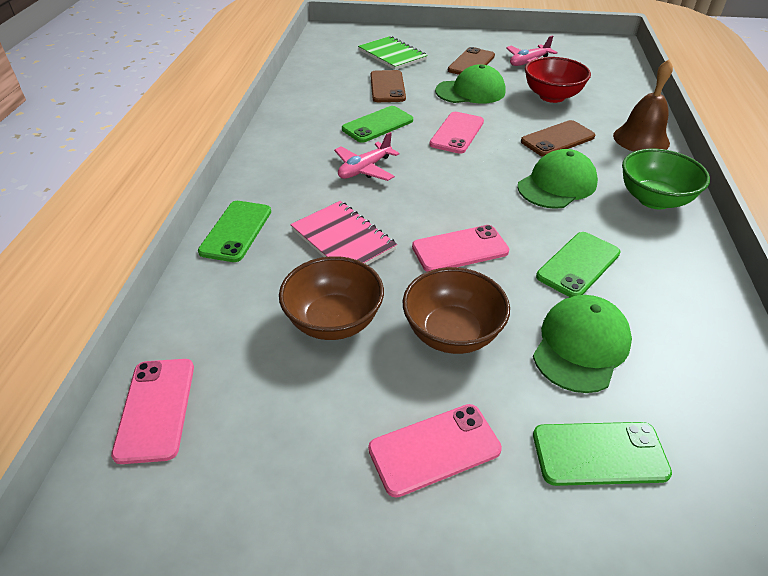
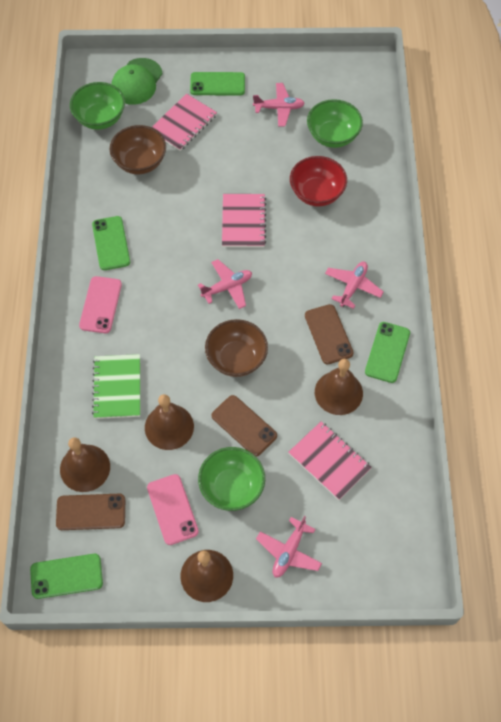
brown bell: 1 -> 4
green bowl: 1 -> 3
green cap: 3 -> 1
pink notebook: 1 -> 3
pink phone: 4 -> 2
pink plane: 2 -> 4

